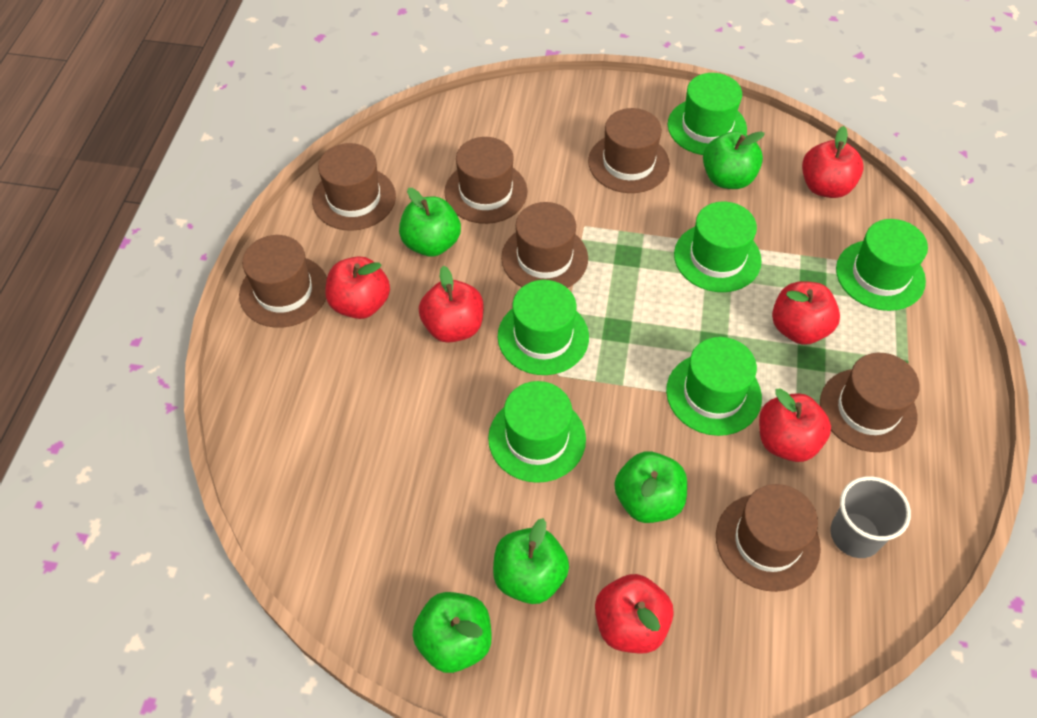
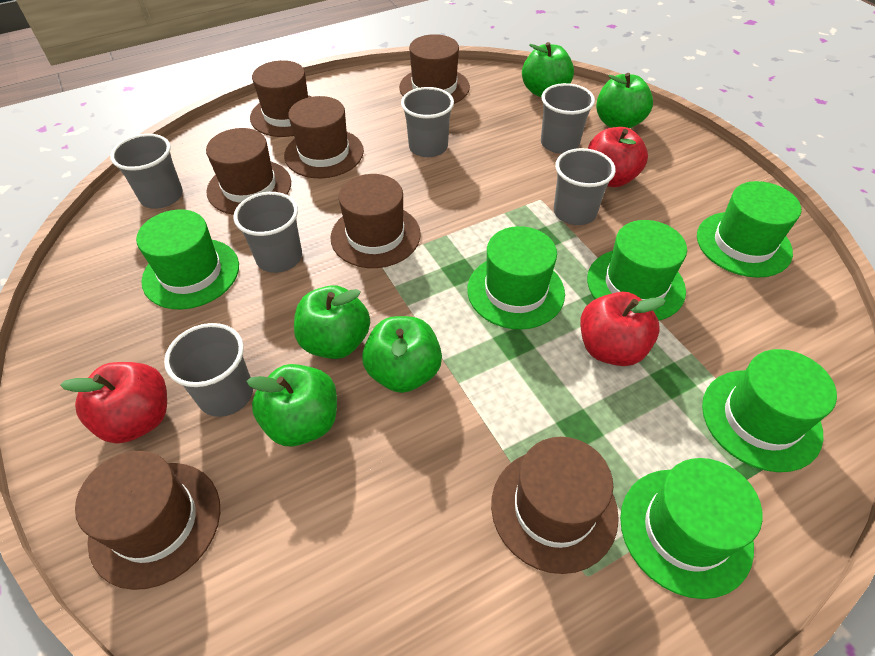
grey cup: 1 -> 6
red apple: 6 -> 3

